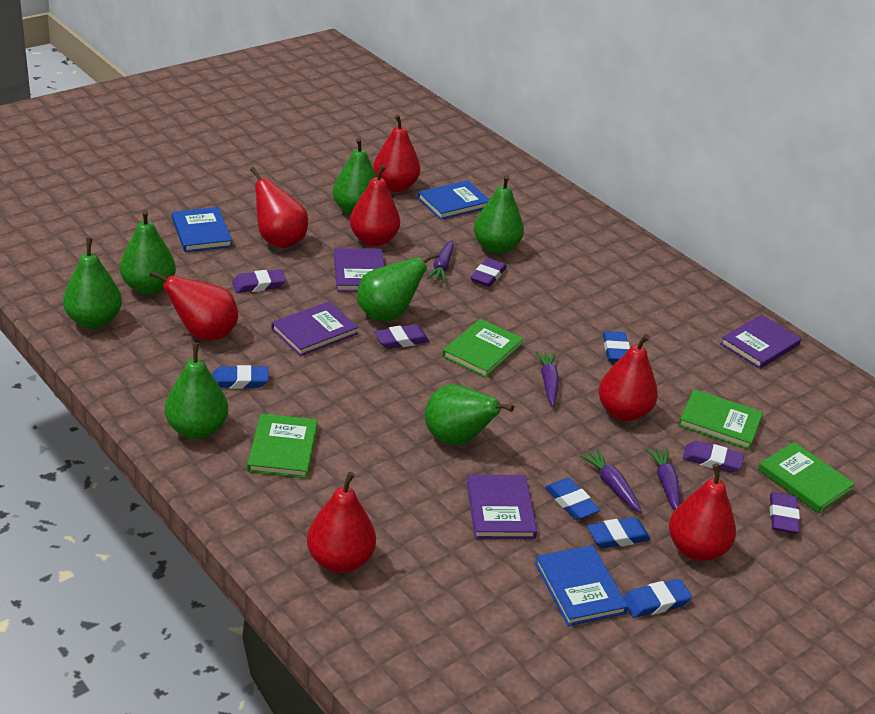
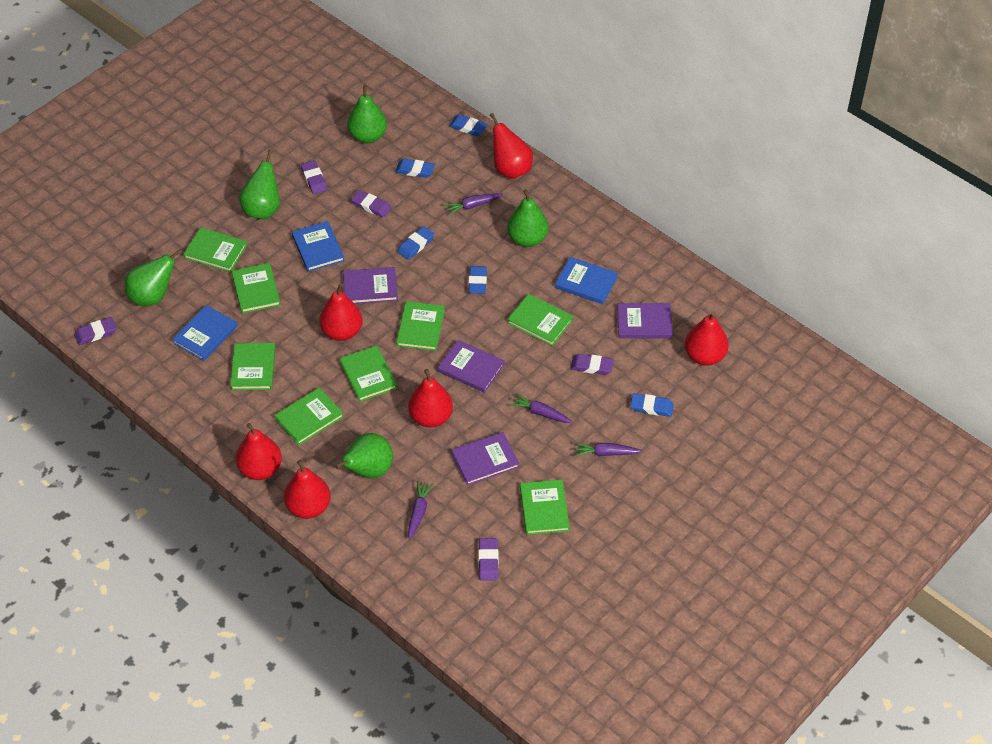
green book: 4 -> 8
green pear: 7 -> 5
red pear: 7 -> 6

